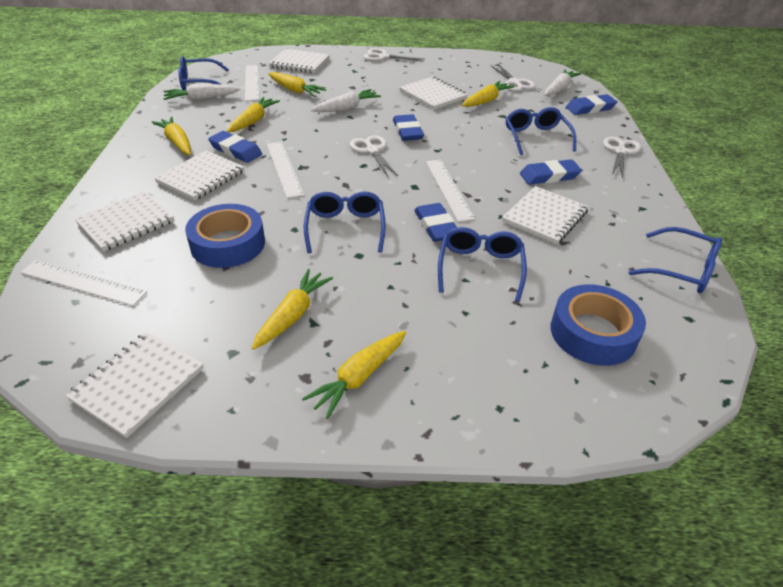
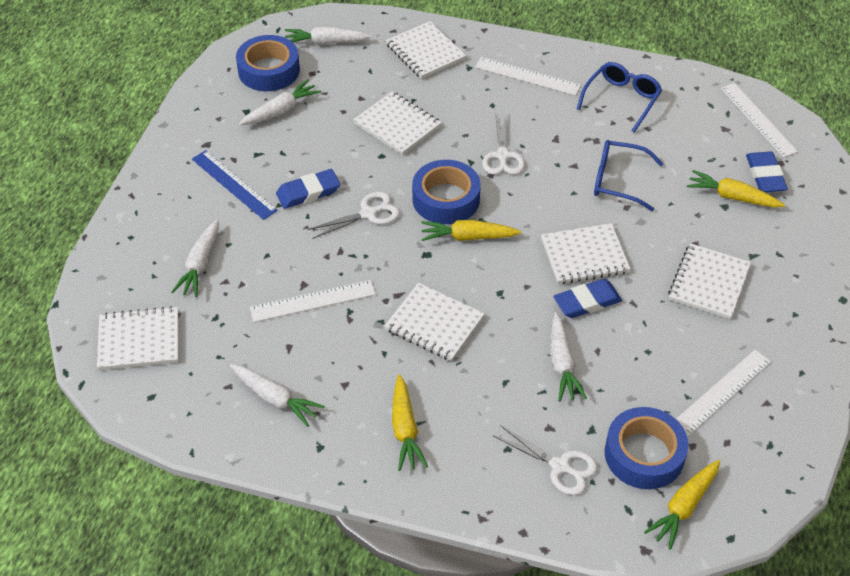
blue eraser: 5 -> 3
blue glasses: 5 -> 2
blue ruler: 0 -> 1
blue tape: 2 -> 3
white carrot: 3 -> 5
white scissors: 4 -> 3
yellow carrot: 6 -> 4

